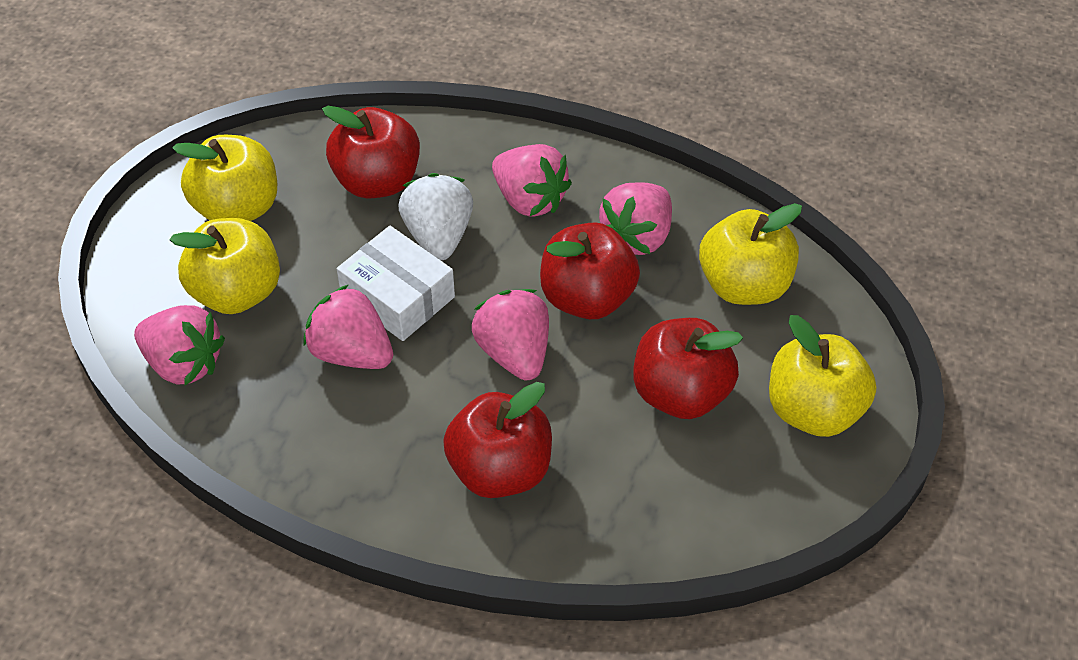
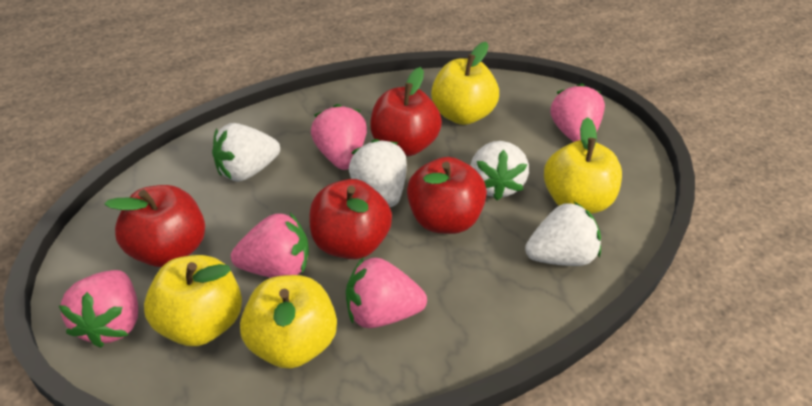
white box: 1 -> 0
white strawberry: 1 -> 4

